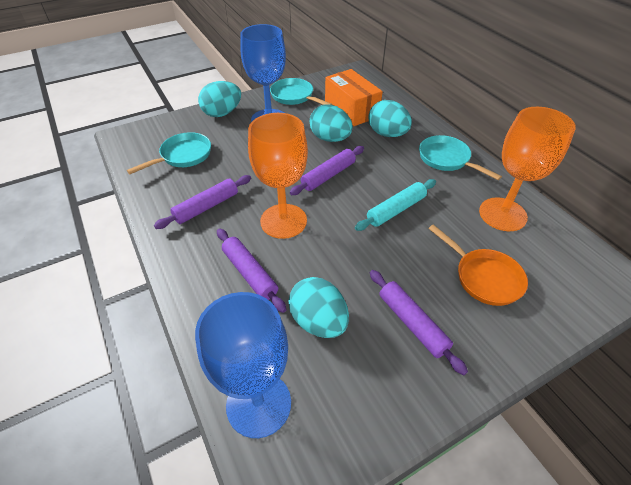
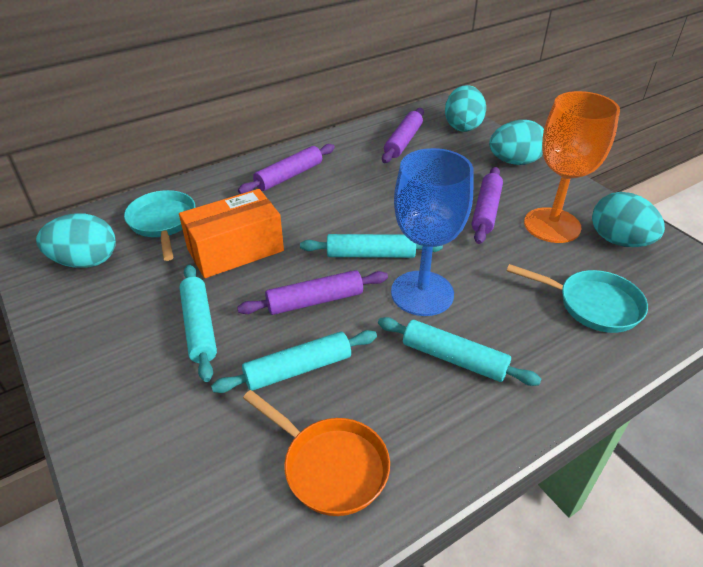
blue goblet: 2 -> 1
orange goblet: 2 -> 1
turquoise pan: 3 -> 2
turquoise rolling pin: 1 -> 4

